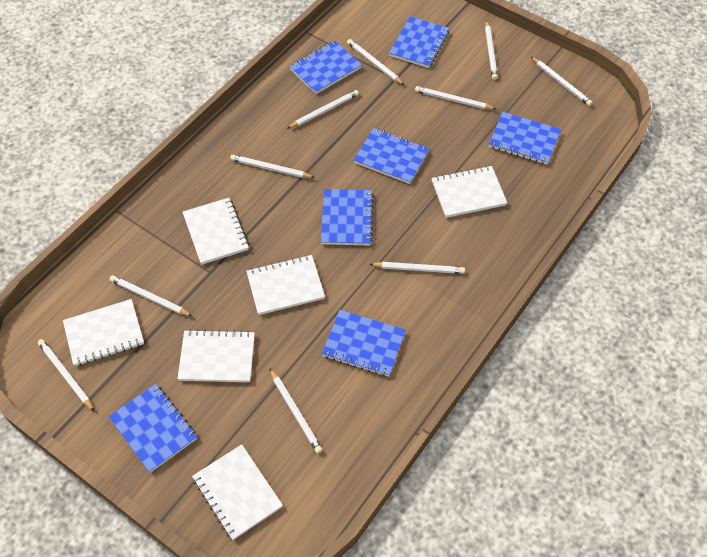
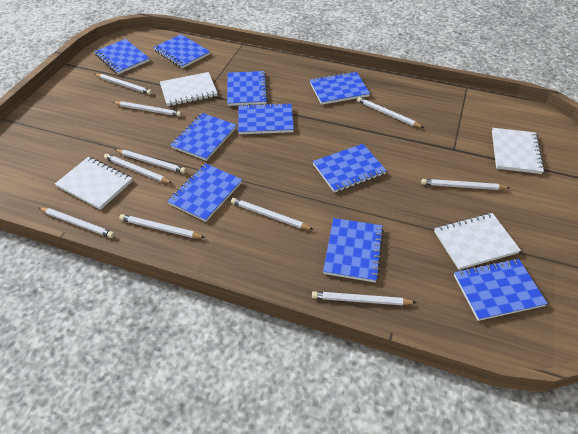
blue notebook: 7 -> 10
white notebook: 6 -> 4

